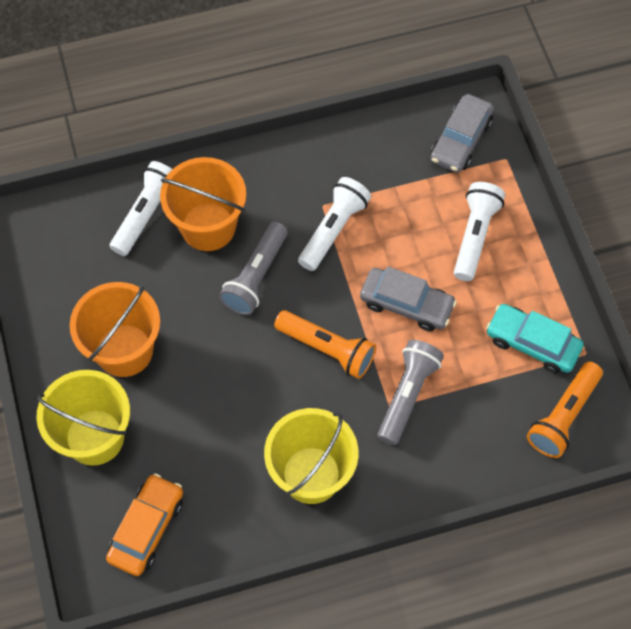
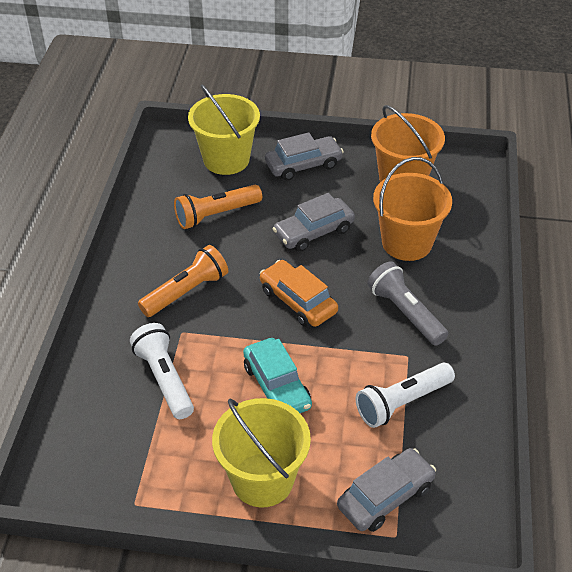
grey car: 2 -> 3
grey flashlight: 2 -> 1
white flashlight: 3 -> 2

